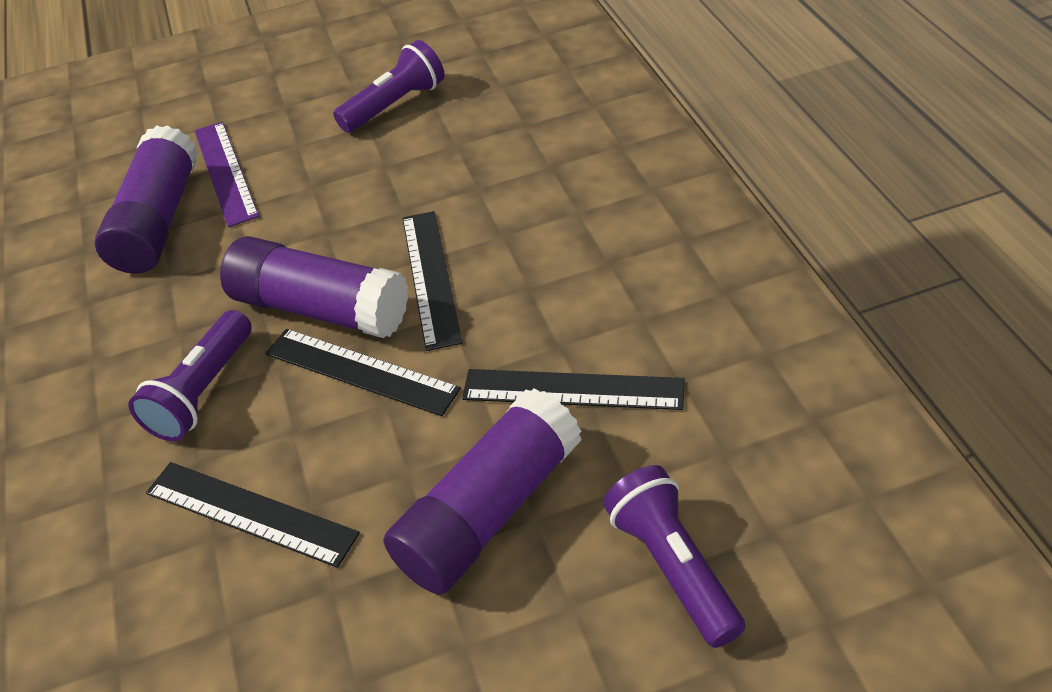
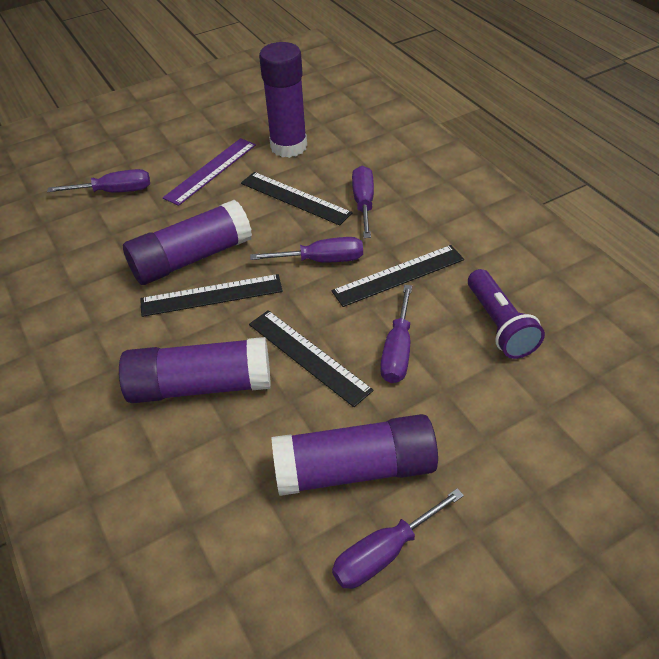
purple flashlight: 3 -> 1
purple glue stick: 3 -> 4
purple screwdriver: 0 -> 5

